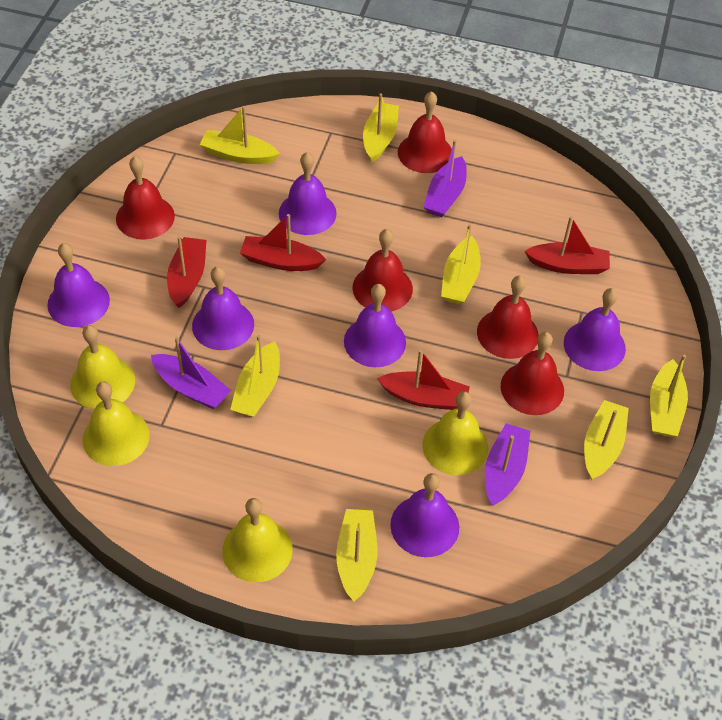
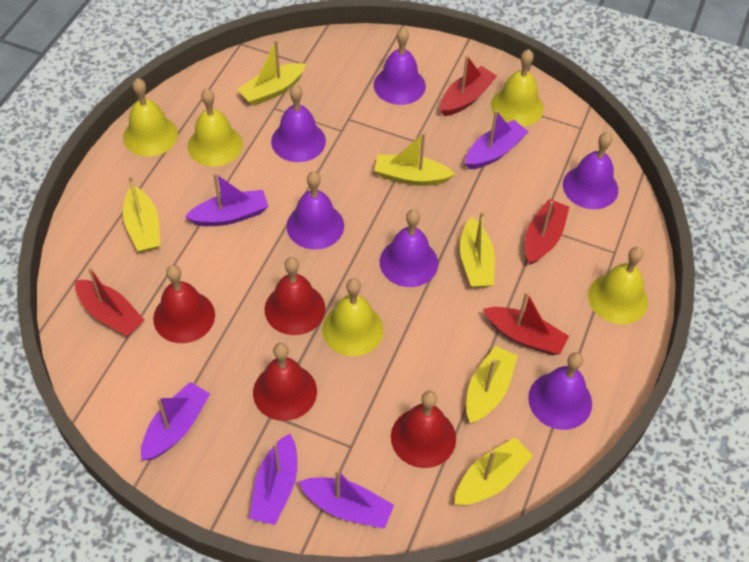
purple boat: 3 -> 5
red bell: 5 -> 4
yellow bell: 4 -> 5
yellow boat: 7 -> 6

